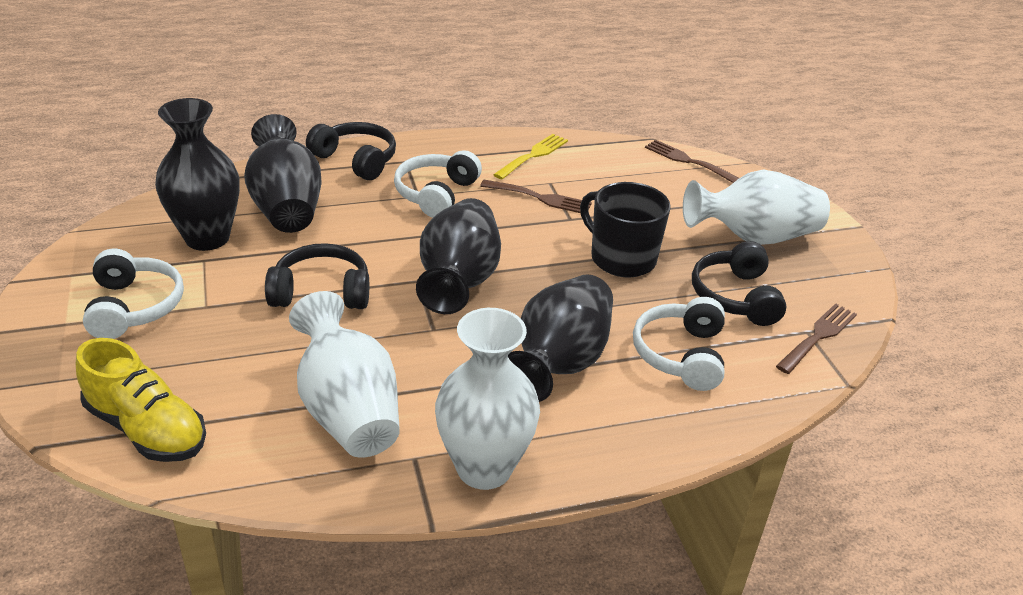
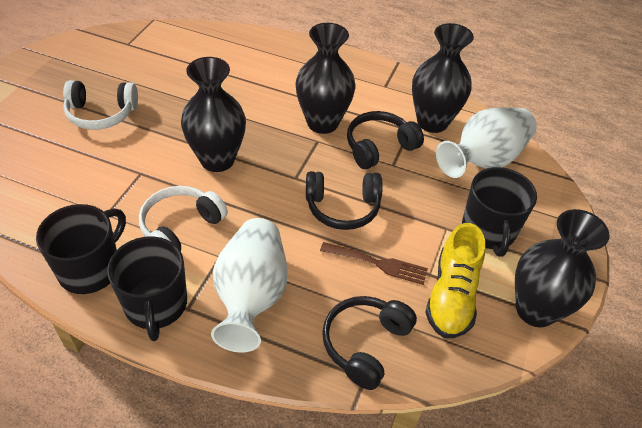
black mug: 1 -> 3
brown fork: 3 -> 1
white headphones: 3 -> 2
white vase: 3 -> 2
yellow fork: 1 -> 0

